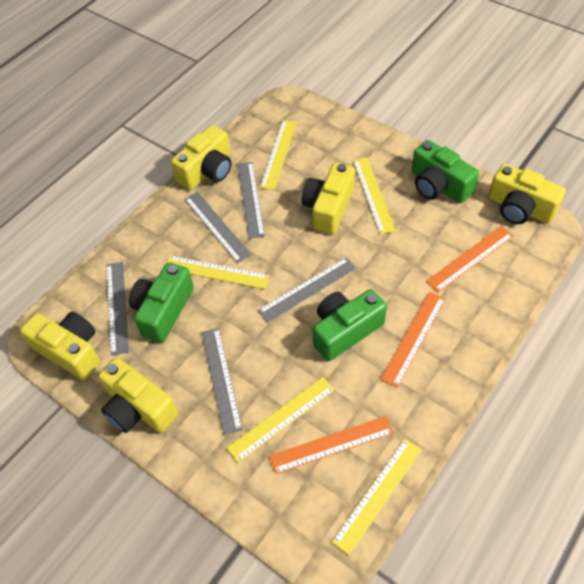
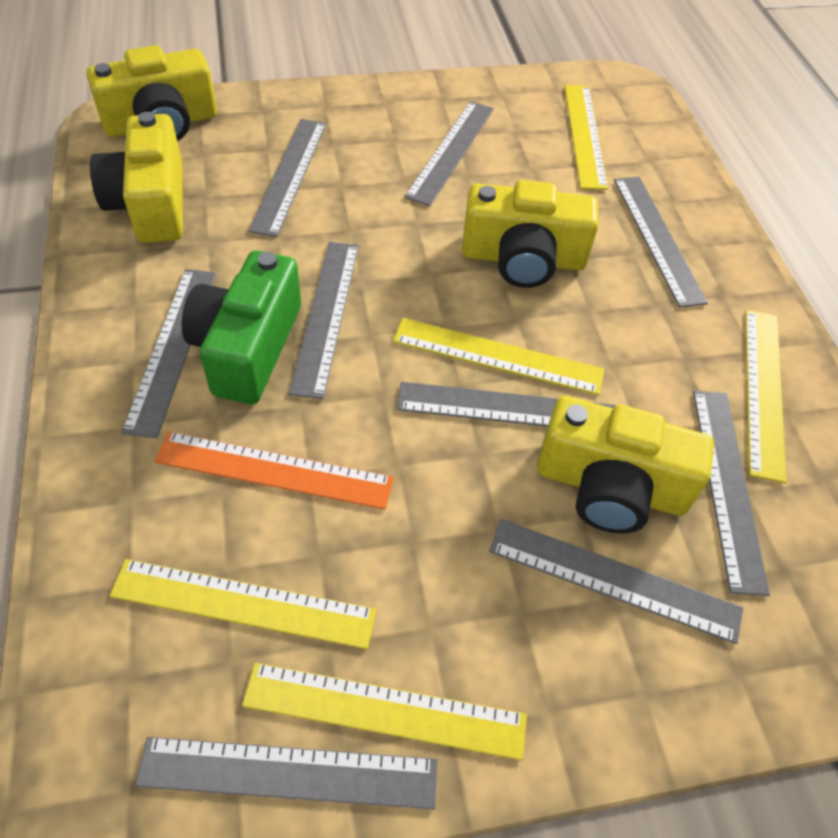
green camera: 3 -> 1
grey ruler: 5 -> 9
orange ruler: 3 -> 1
yellow camera: 5 -> 4

